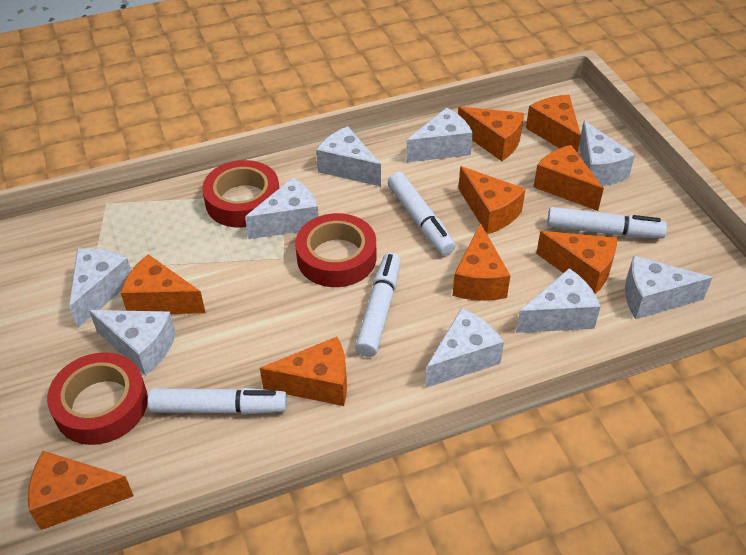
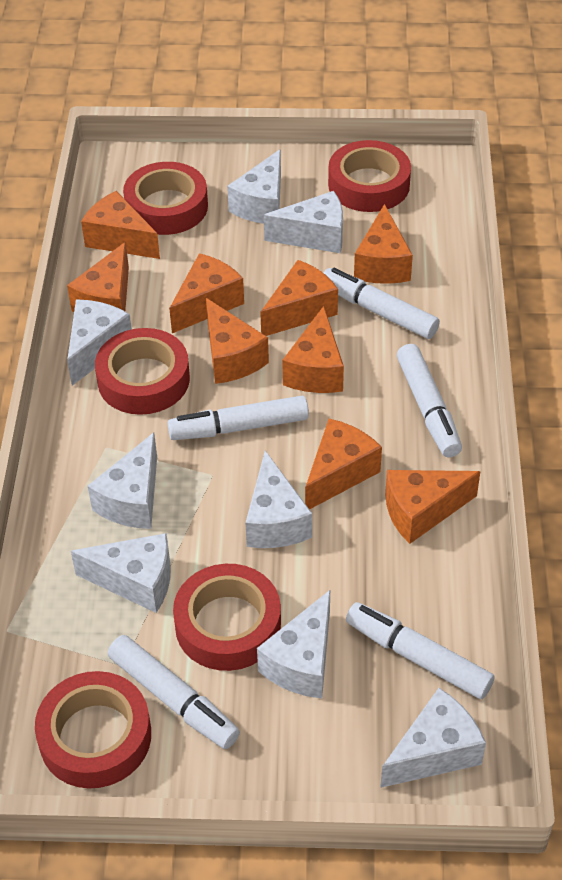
red tape: 3 -> 5
white cheese: 9 -> 8
white marker: 4 -> 5

